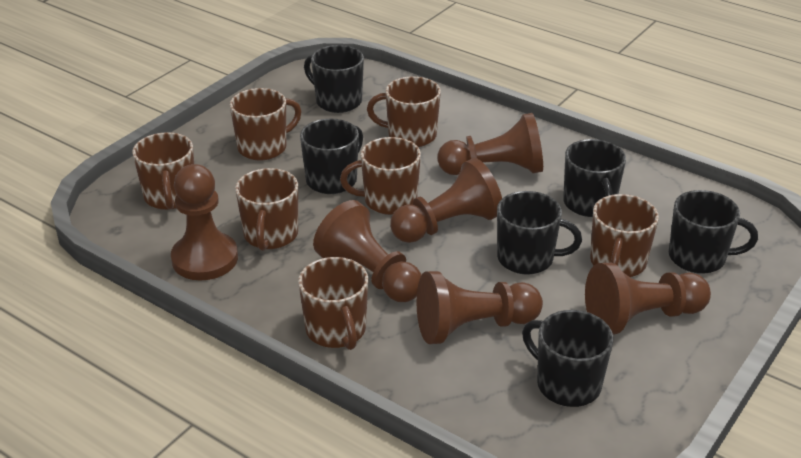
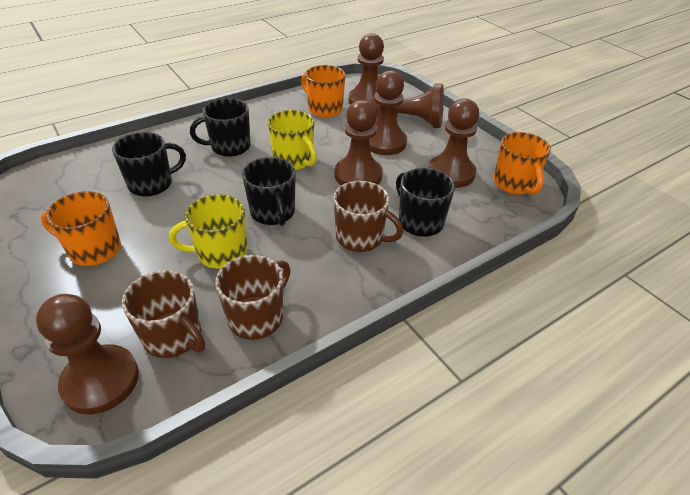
black mug: 6 -> 4
brown mug: 7 -> 3
orange mug: 0 -> 3
yellow mug: 0 -> 2

